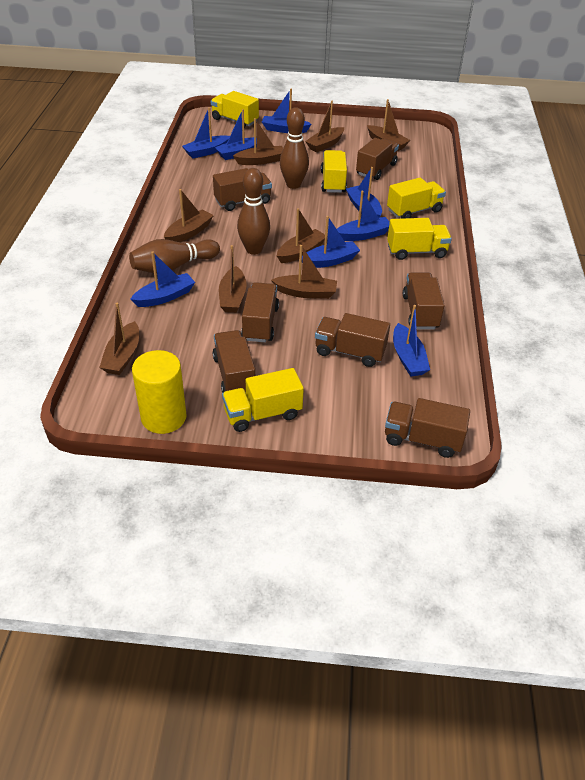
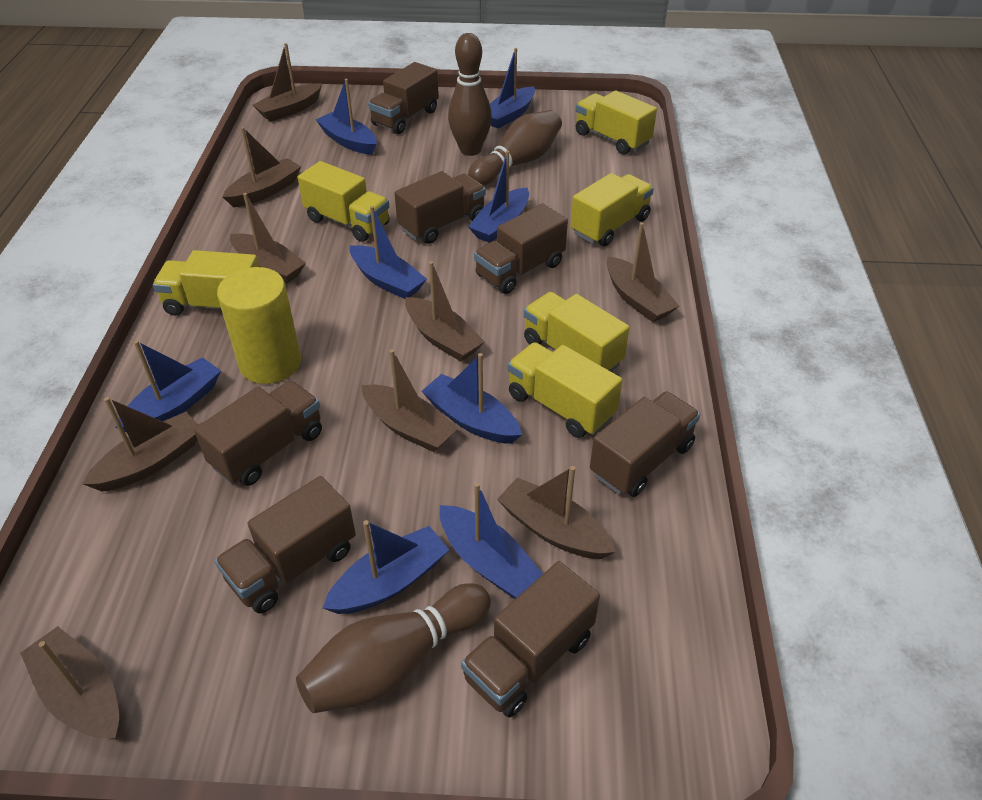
brown boat: 8 -> 9
yellow truck: 5 -> 6

